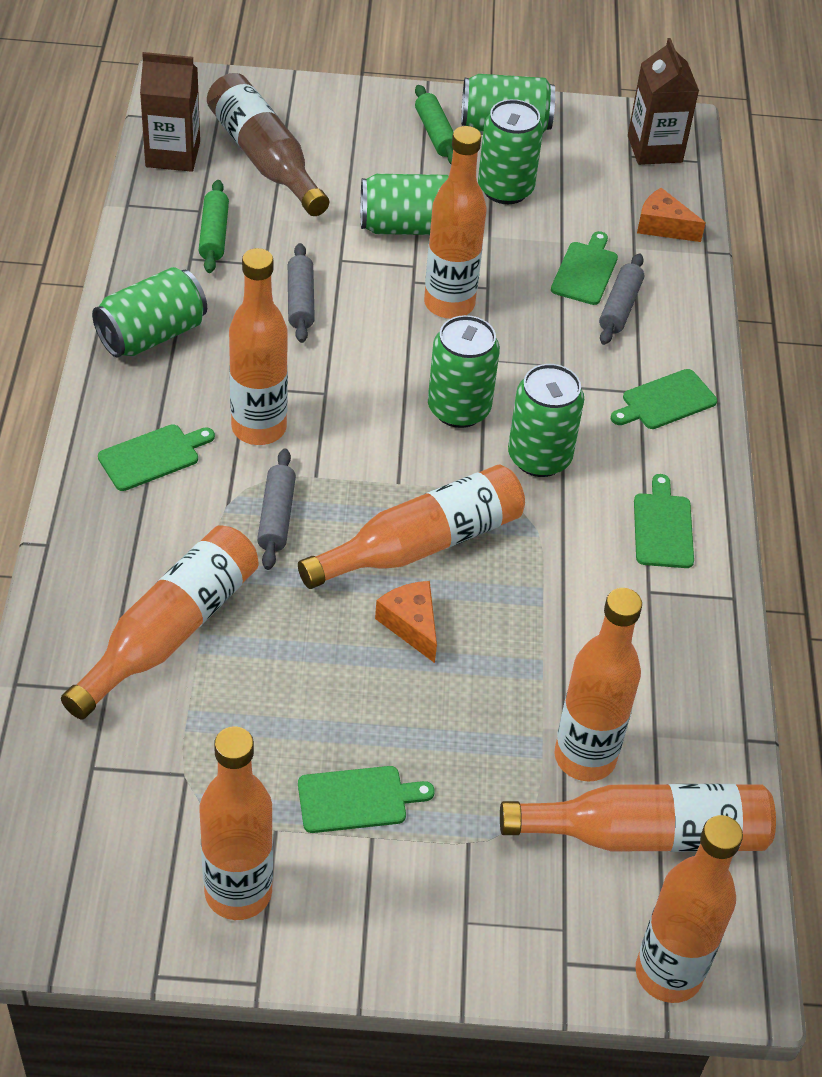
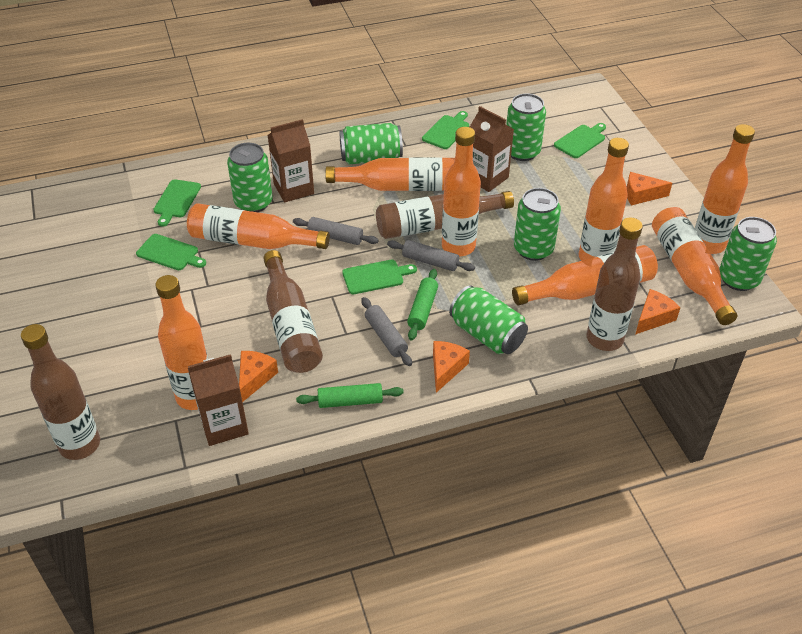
brown bottle: 1 -> 4
brown carton: 2 -> 3
orange cheese: 2 -> 4

